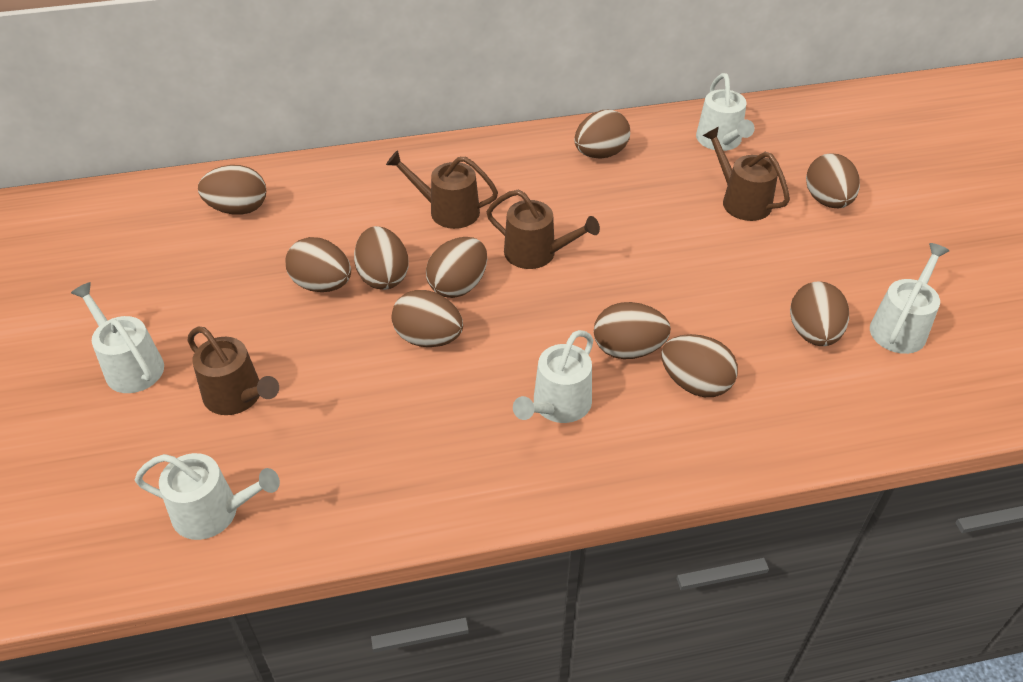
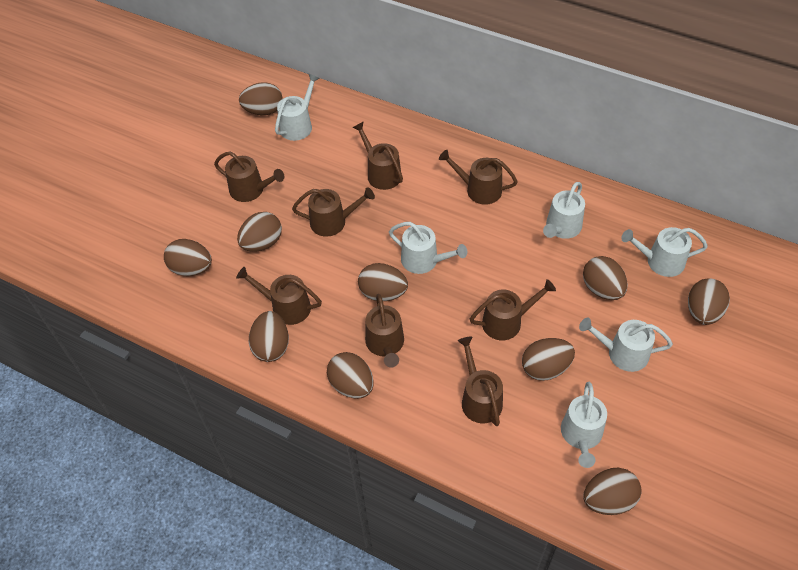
brown watering can: 4 -> 8
white watering can: 5 -> 6

